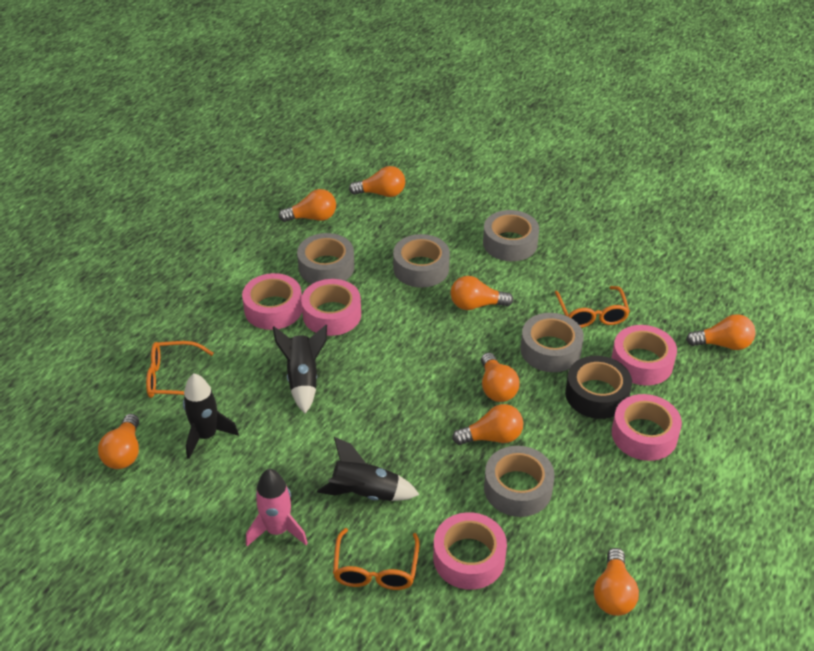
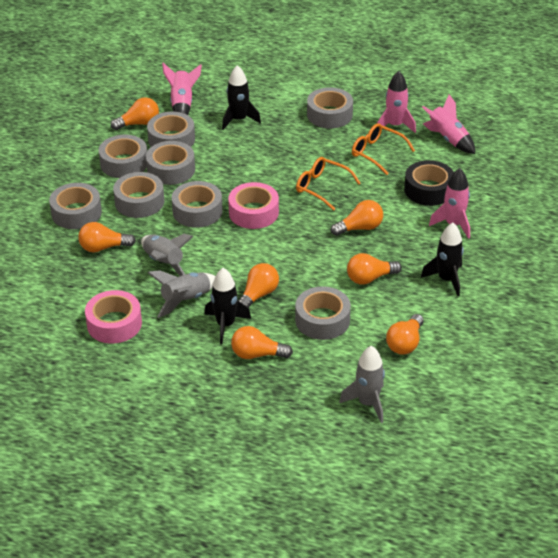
grey rocket: 0 -> 3
grey tape: 5 -> 8
orange glasses: 3 -> 2
orange light bulb: 8 -> 7
pink rocket: 1 -> 4
pink tape: 5 -> 2

